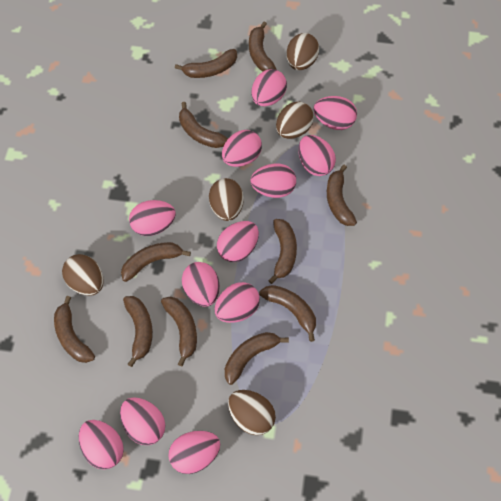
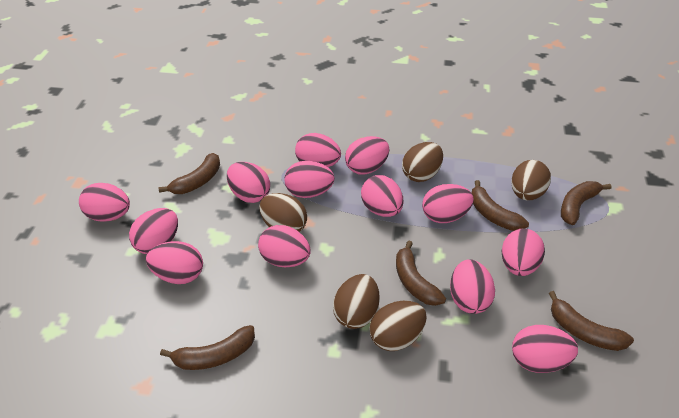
brown banana: 11 -> 6
pink egg: 12 -> 13

